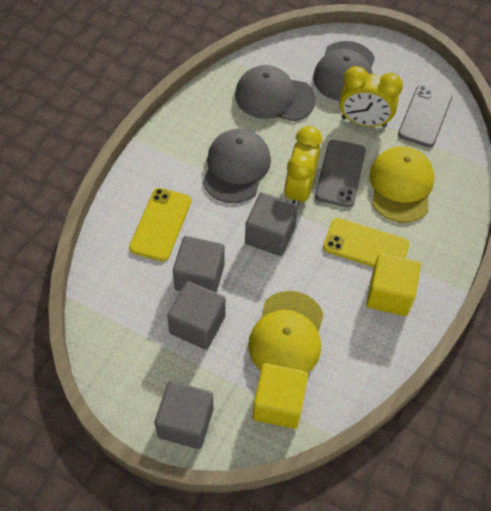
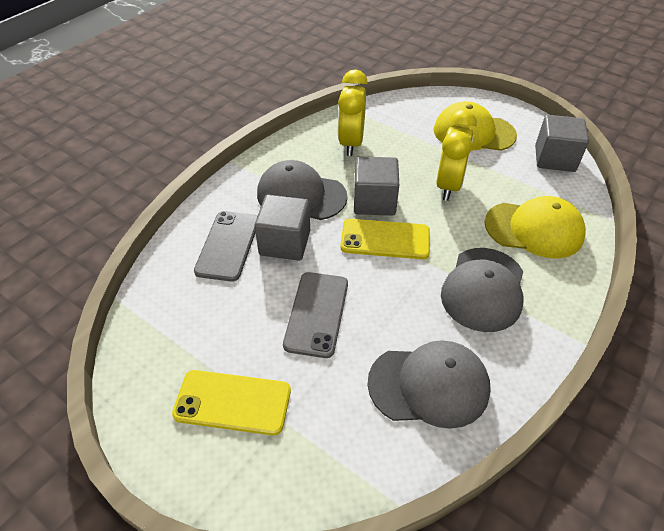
grey cube: 4 -> 3
yellow cube: 2 -> 0

